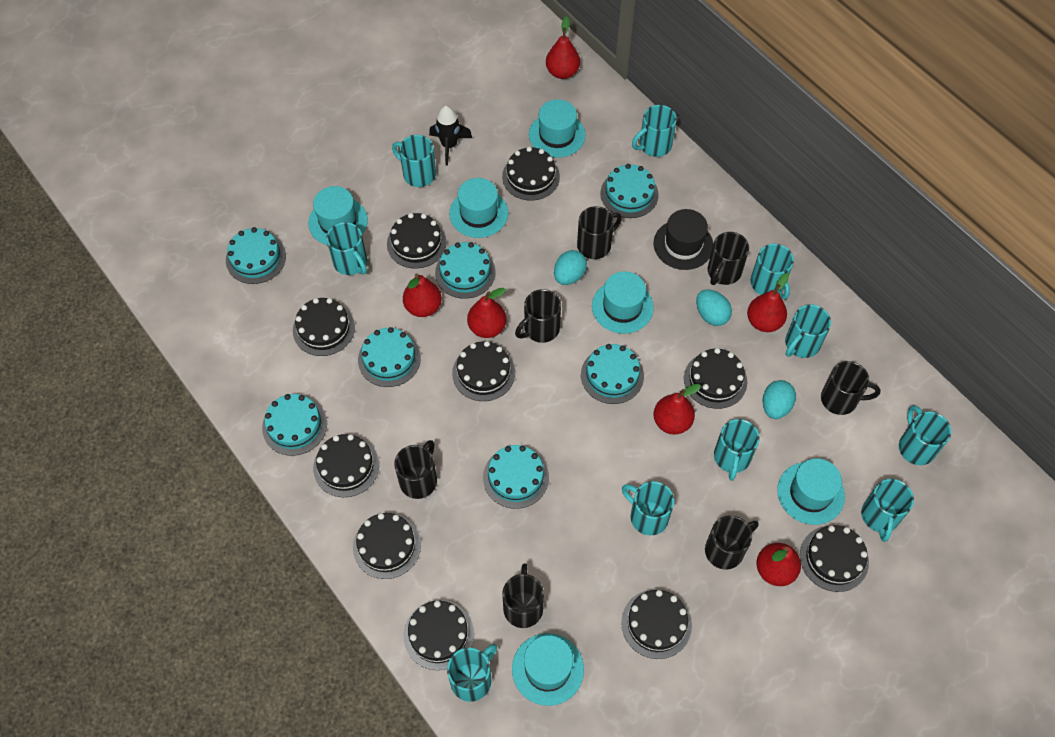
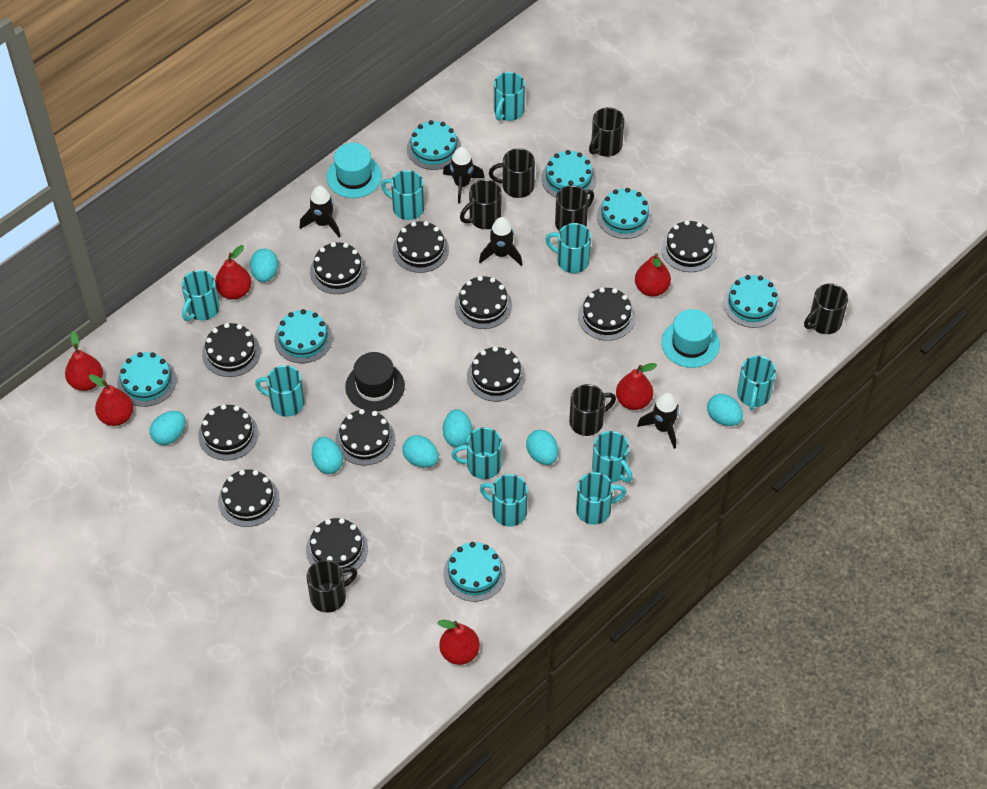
black cake: 10 -> 11
black rocket: 1 -> 4
turquoise egg: 3 -> 7
turquoise hat: 6 -> 2

